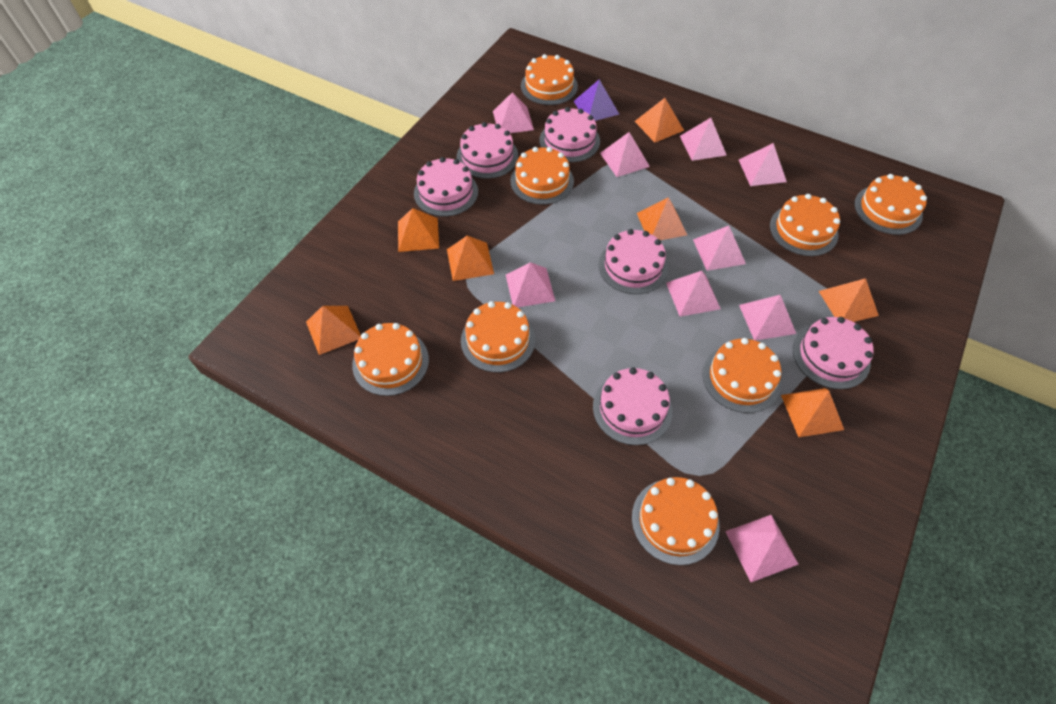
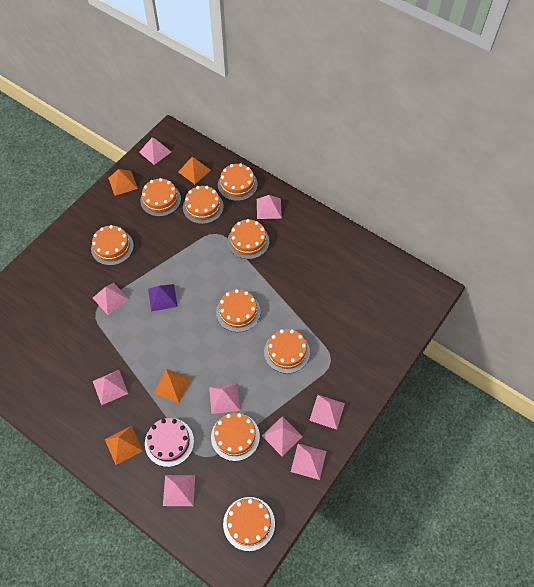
orange cake: 8 -> 9
orange pyramid: 7 -> 4
pink cake: 6 -> 1

